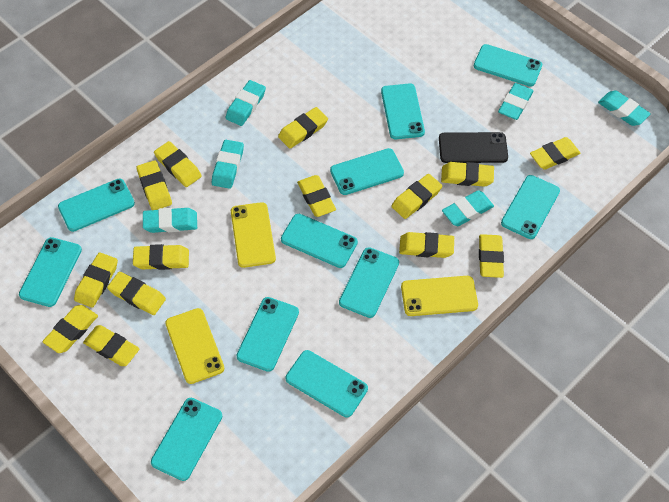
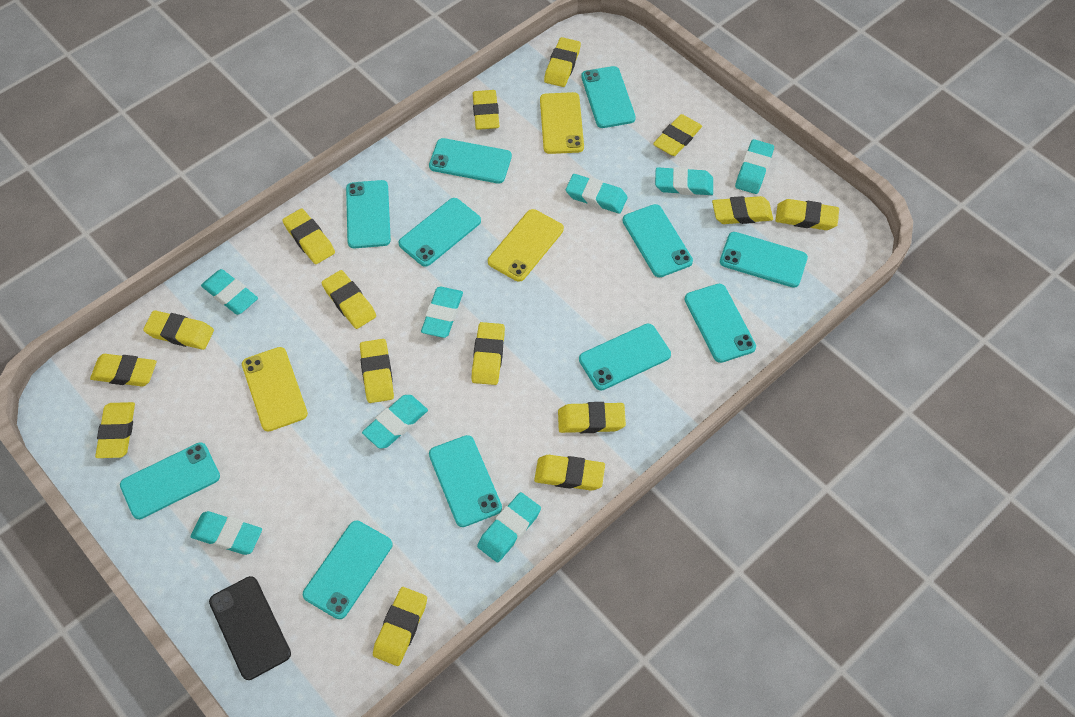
turquoise eraser: 6 -> 8
yellow eraser: 14 -> 15

